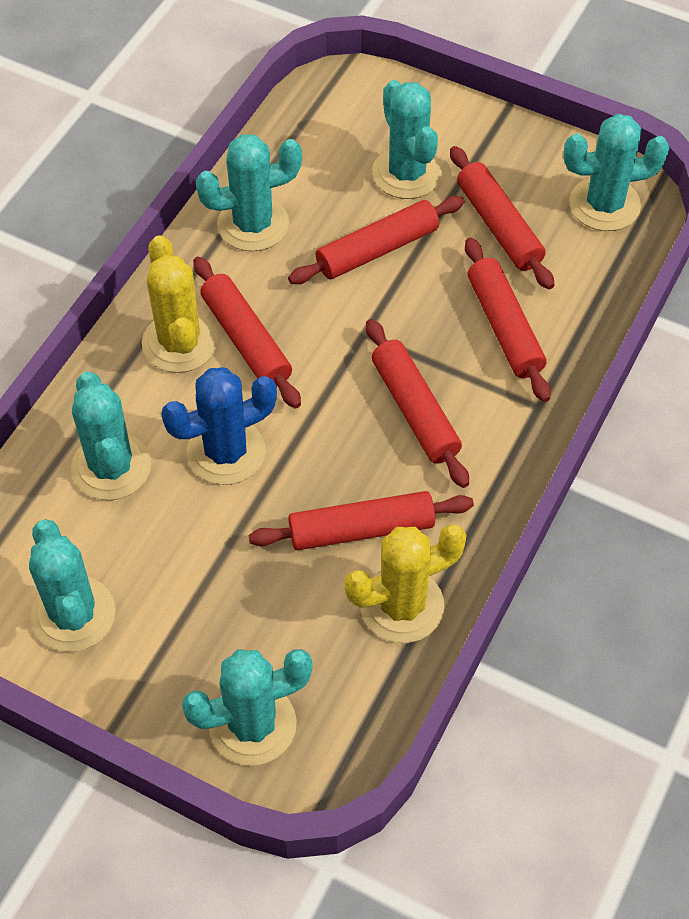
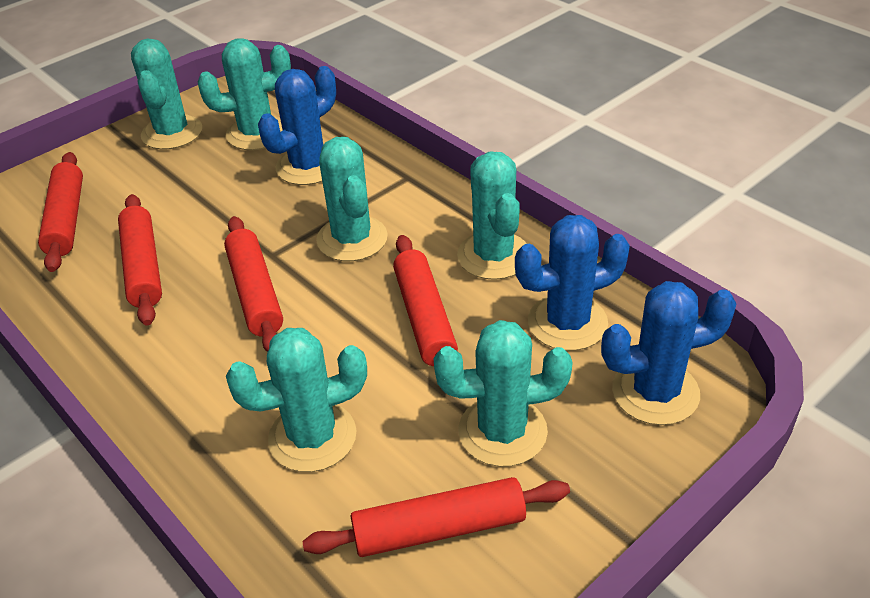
blue cactus: 1 -> 3
red rolling pin: 6 -> 5
yellow cactus: 2 -> 0

